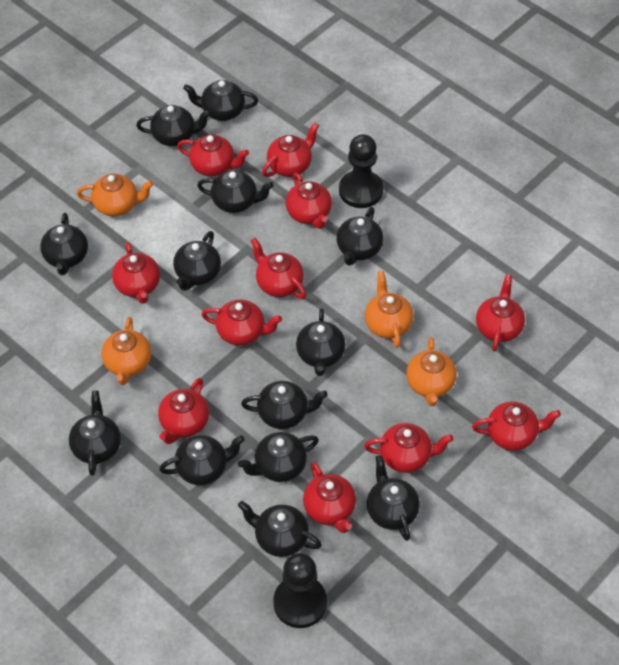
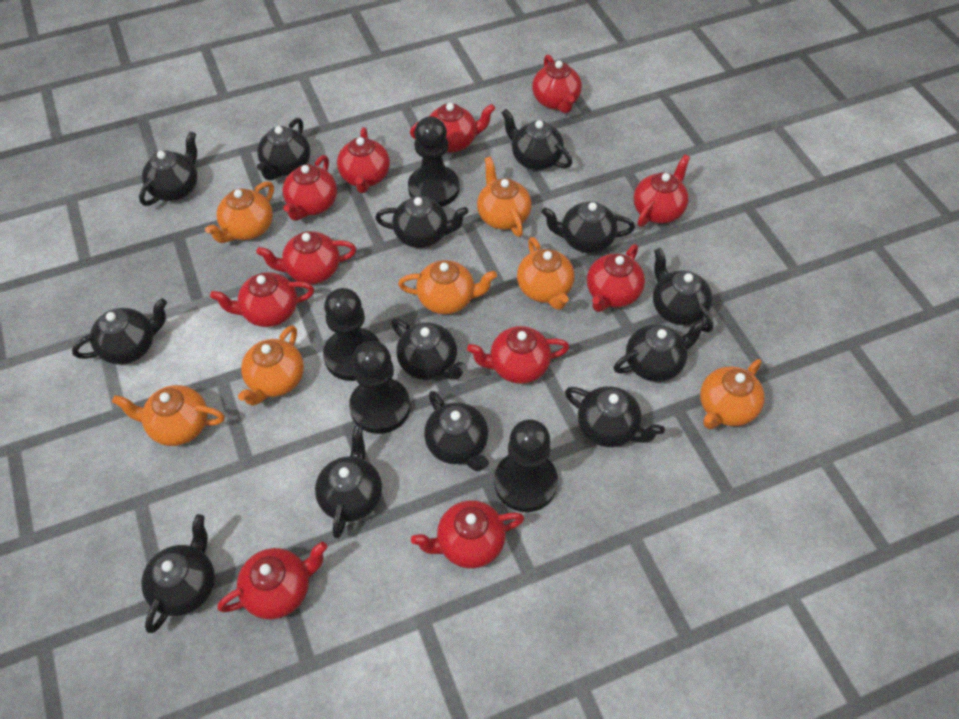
black pawn: 2 -> 4
orange teapot: 4 -> 7

